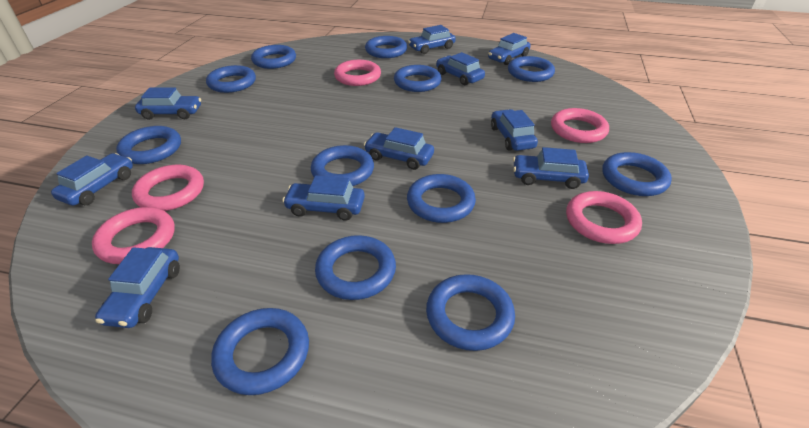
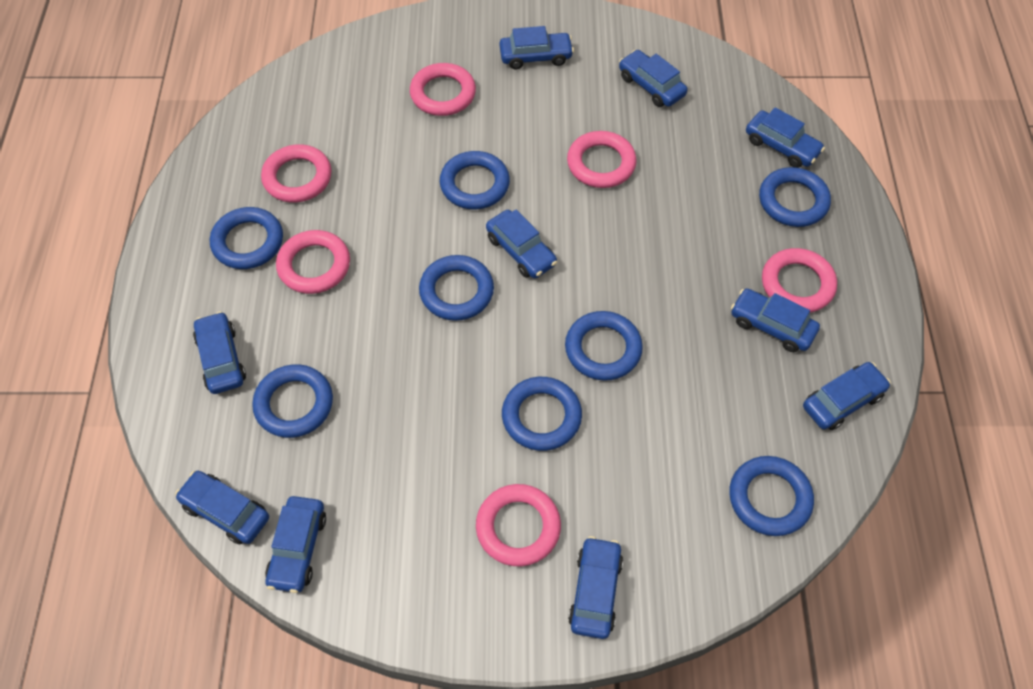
blue ring: 12 -> 8
pink ring: 5 -> 6

